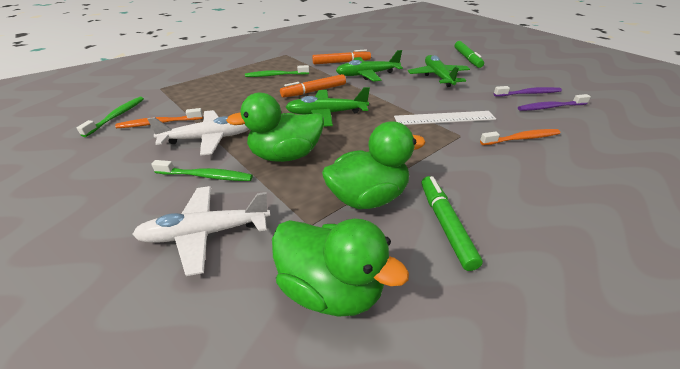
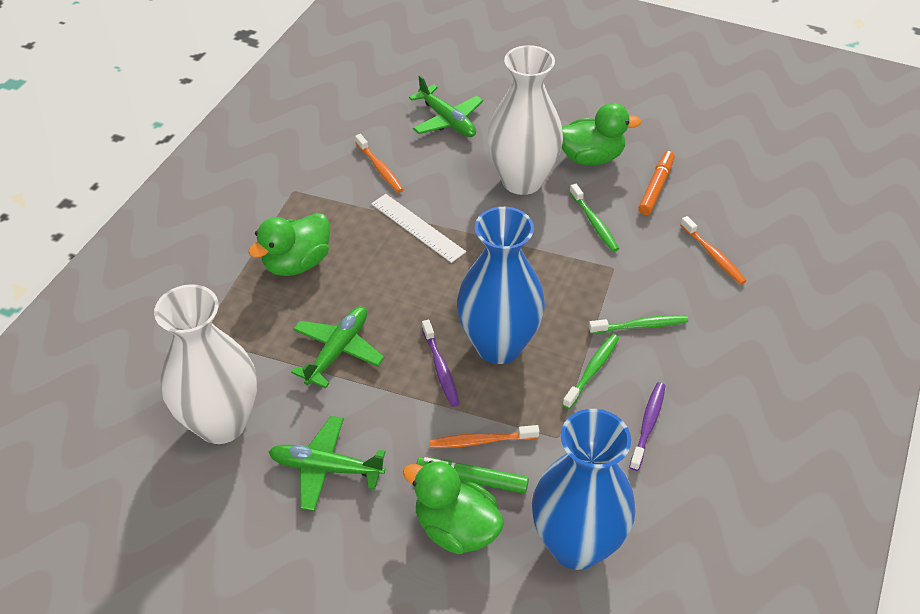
blue vase: 0 -> 2
green marker: 2 -> 1
orange marker: 2 -> 1
orange toothbrush: 2 -> 3
white plane: 2 -> 0
white vase: 0 -> 2

